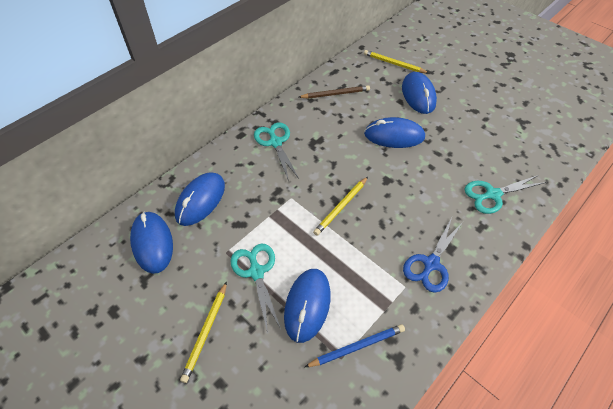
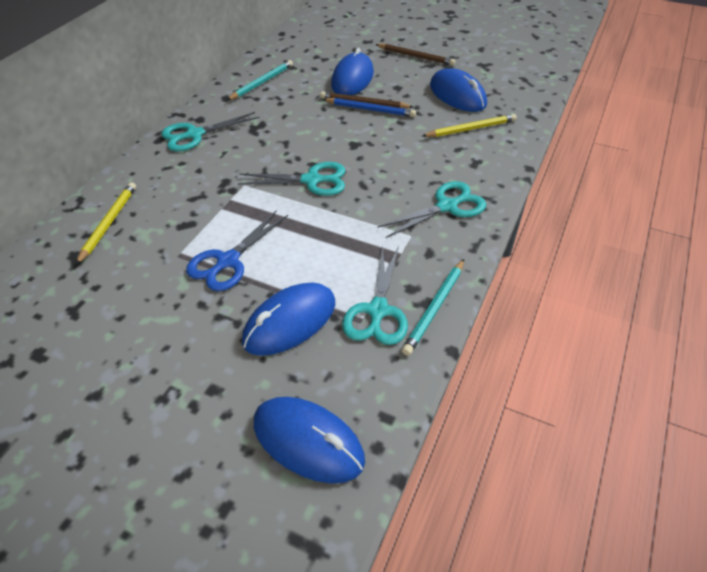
blue mouse: 5 -> 4
brown pencil: 1 -> 2
turquoise pencil: 0 -> 2
turquoise scissors: 3 -> 4
yellow pencil: 3 -> 2

